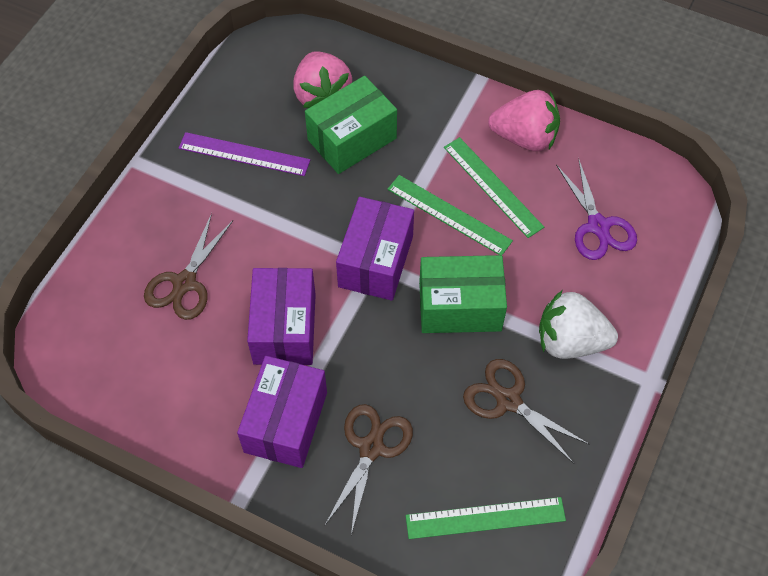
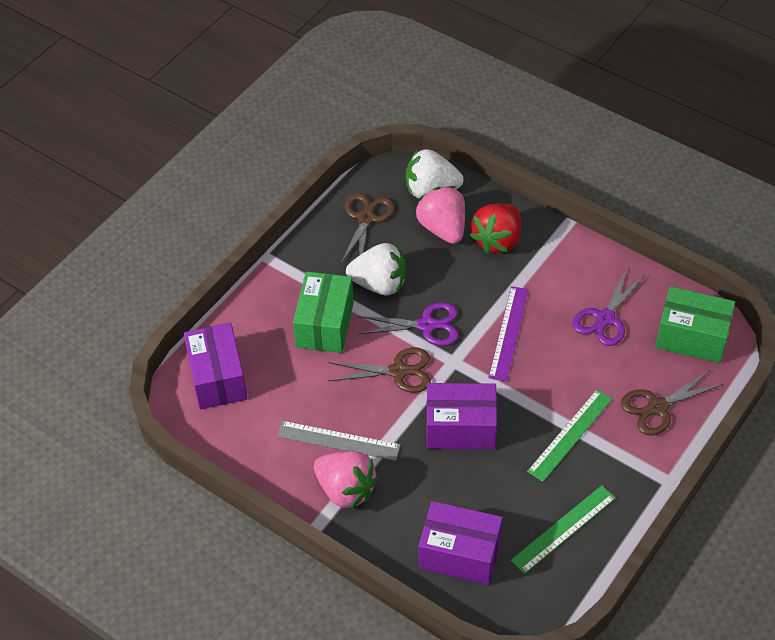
green ruler: 3 -> 2
grey ruler: 0 -> 1
purple scissors: 1 -> 2
red strawberry: 0 -> 1
white strawberry: 1 -> 2

